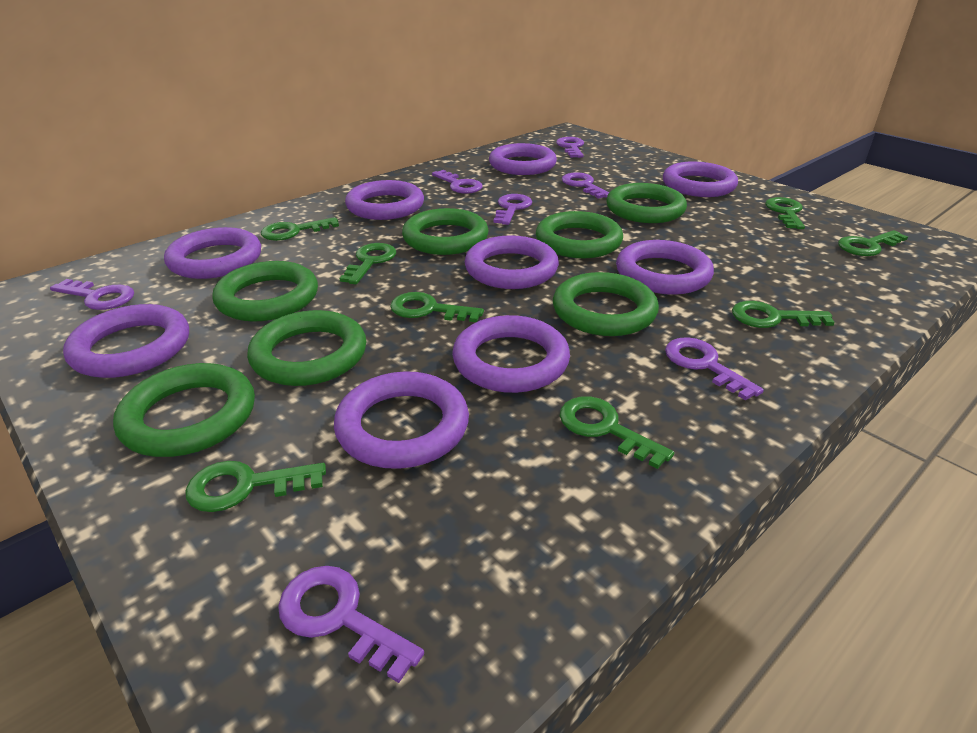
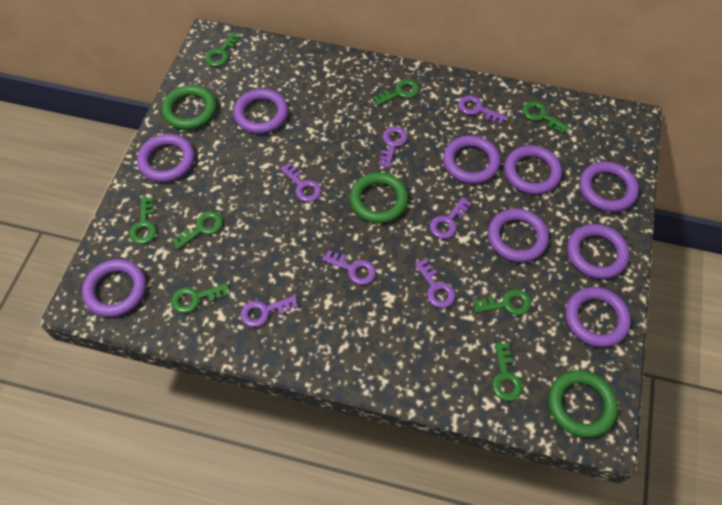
green ring: 7 -> 3

